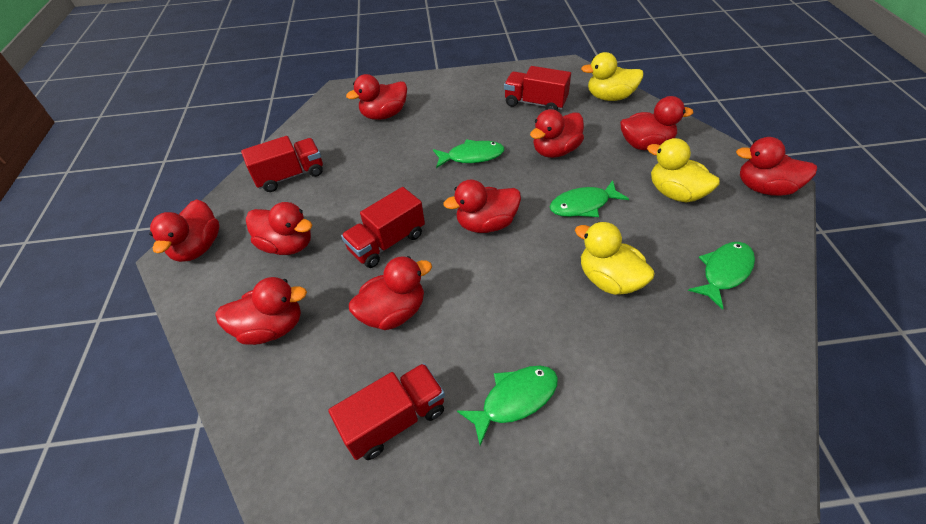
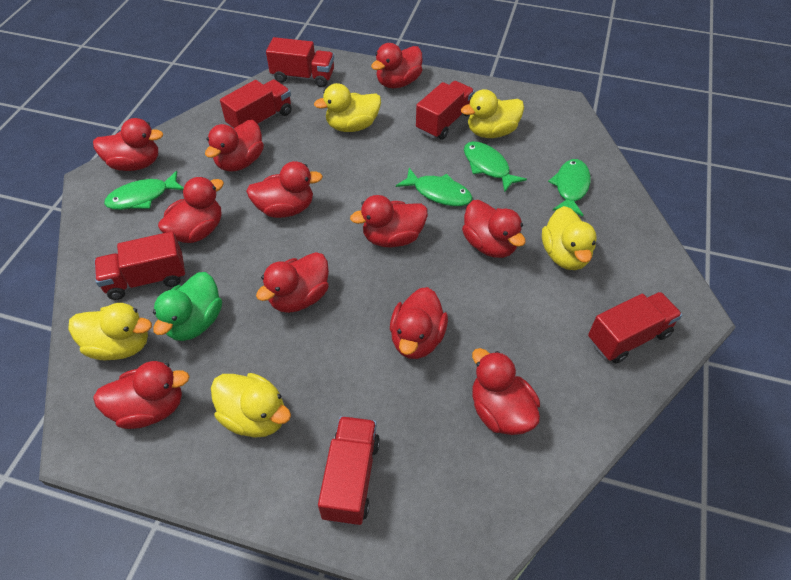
green duck: 0 -> 1
red duck: 9 -> 11
red truck: 4 -> 6
yellow duck: 3 -> 5

